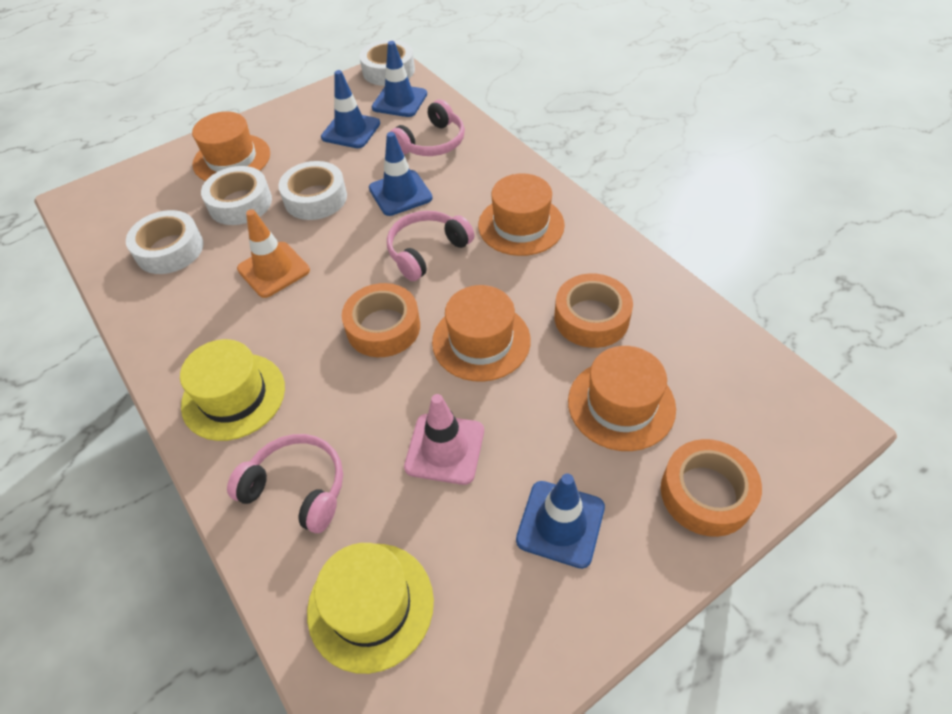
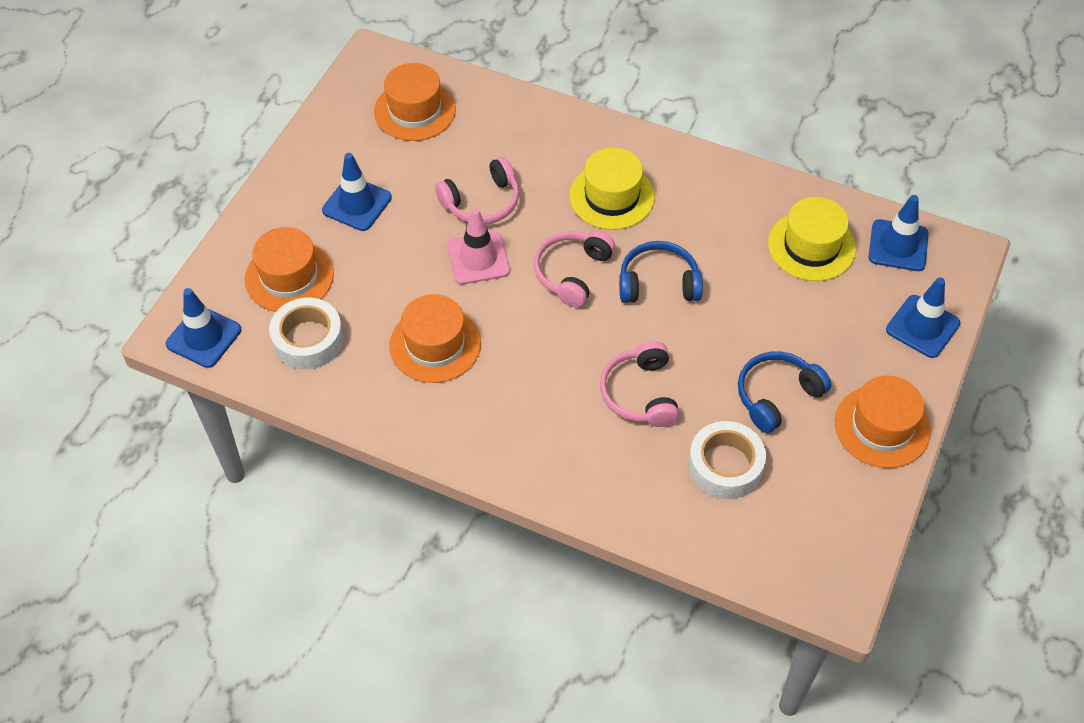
blue headphones: 0 -> 2
orange tape: 3 -> 0
orange traffic cone: 1 -> 0
white tape: 4 -> 2

